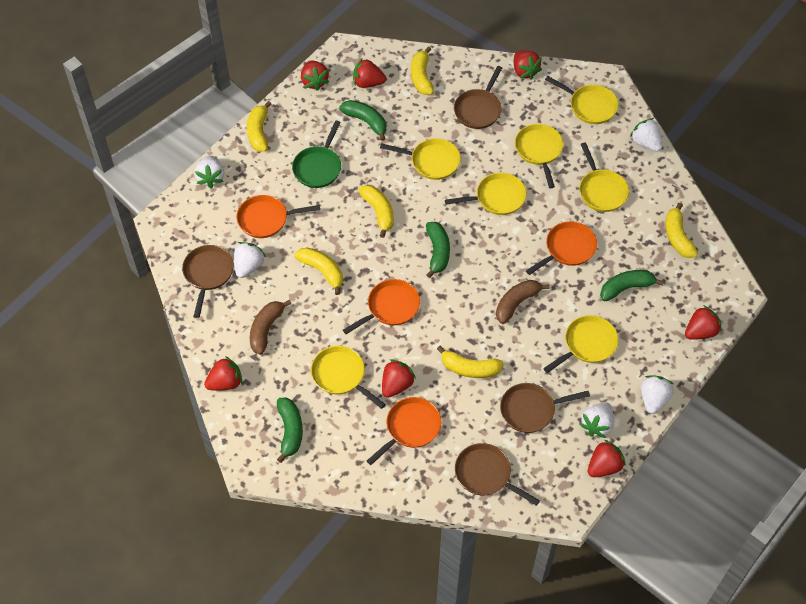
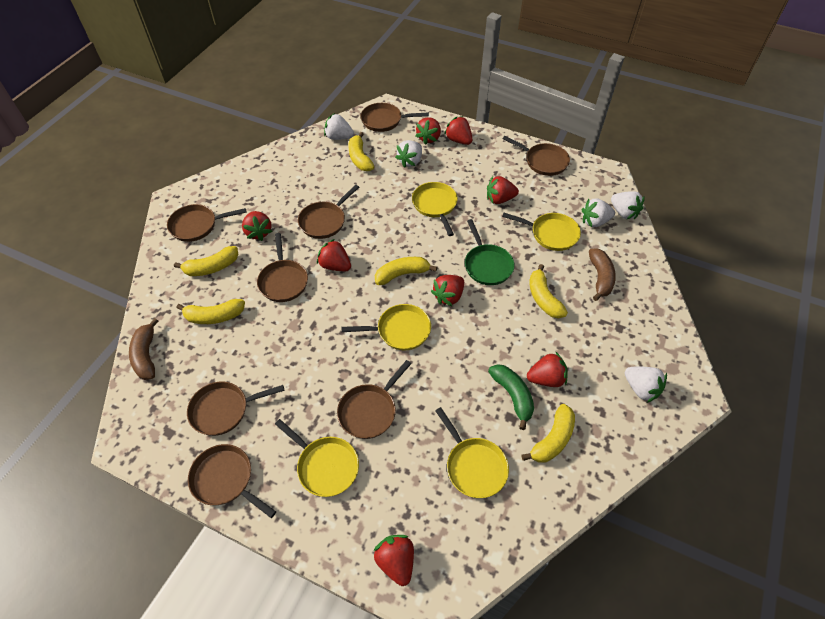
brown pan: 4 -> 8
green banana: 4 -> 1
orange pan: 4 -> 0
red strawberry: 7 -> 8
yellow pan: 7 -> 5

